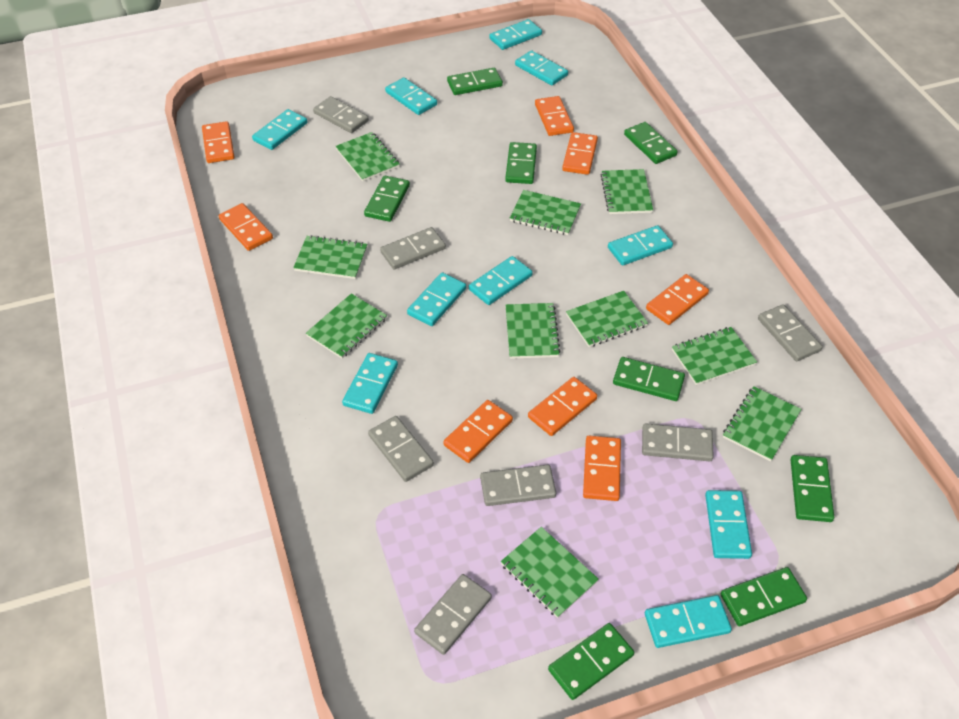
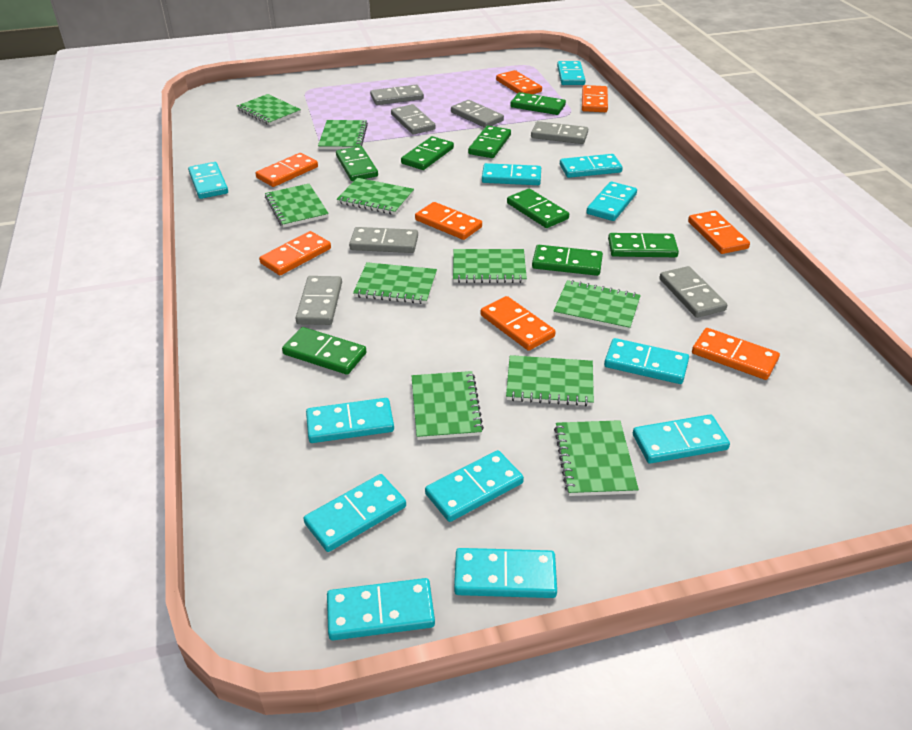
turquoise domino: 10 -> 12

